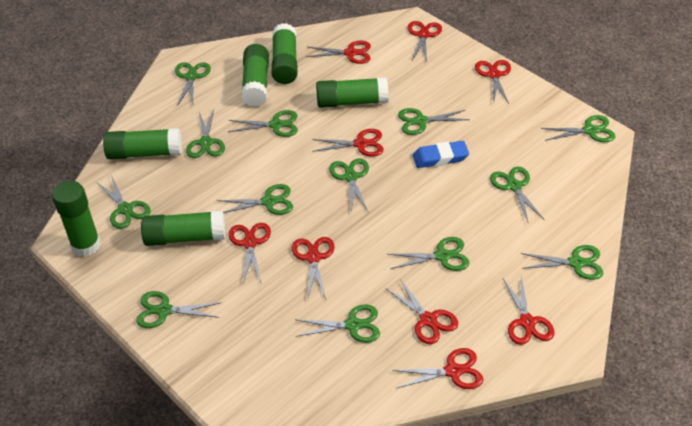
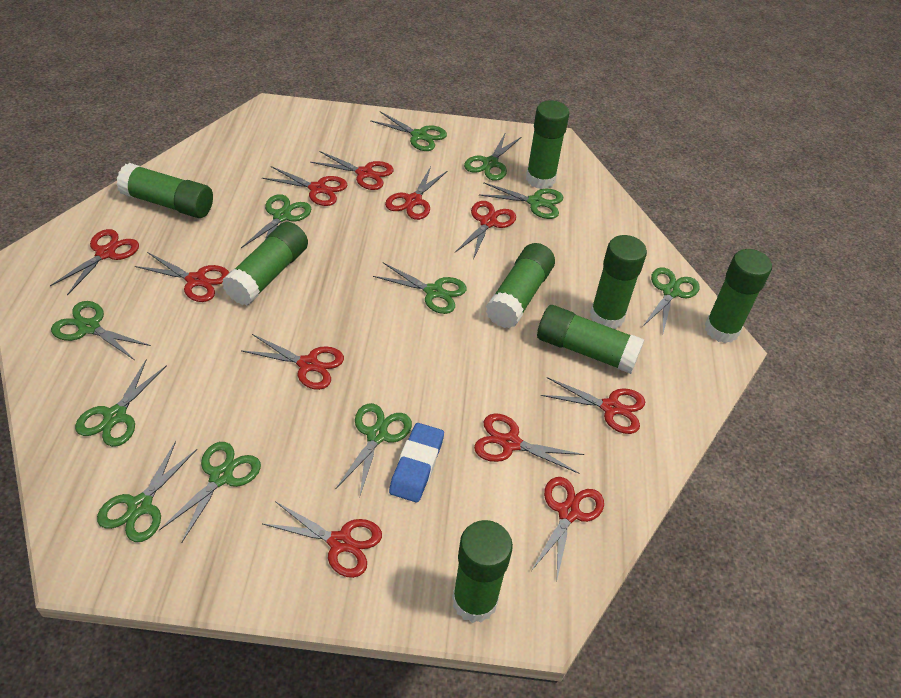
green glue stick: 6 -> 8
green scissors: 13 -> 11
red scissors: 9 -> 11

